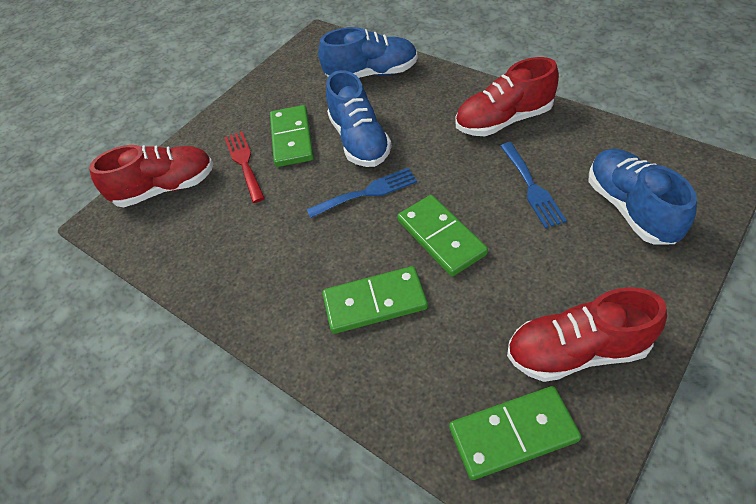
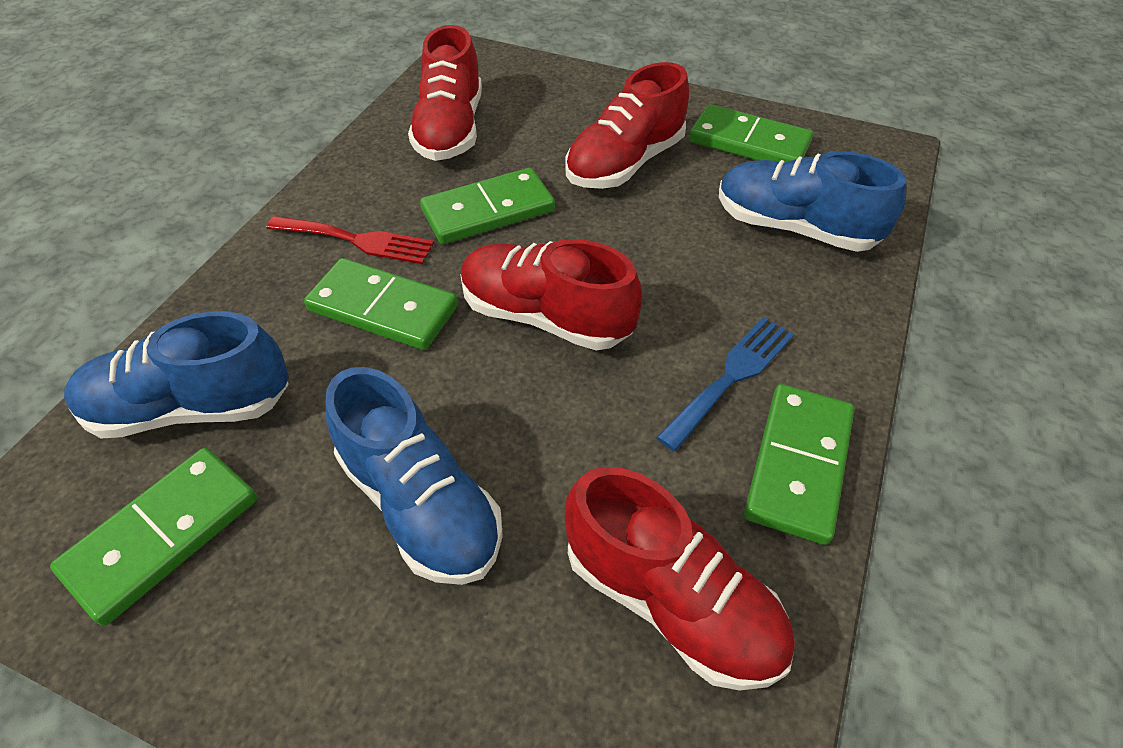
blue fork: 2 -> 1
green domino: 4 -> 5
red shoe: 3 -> 4

